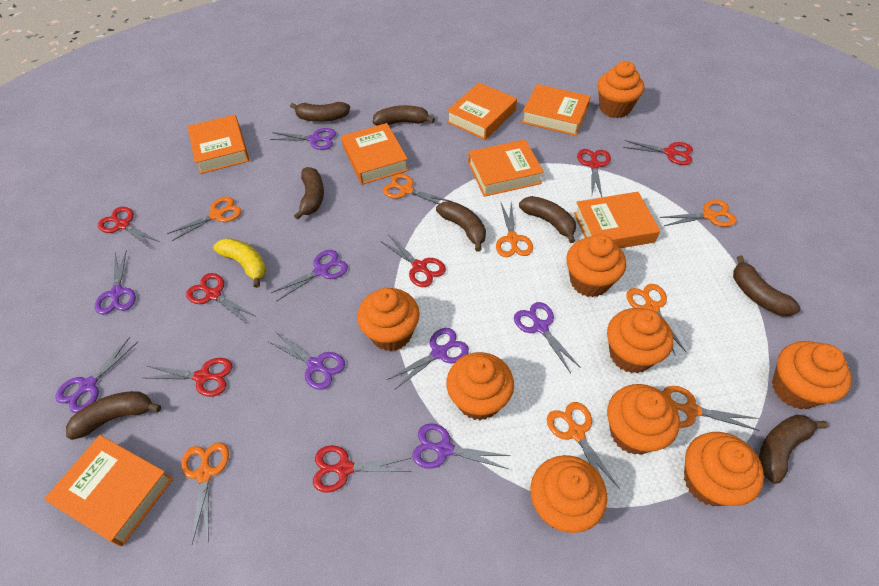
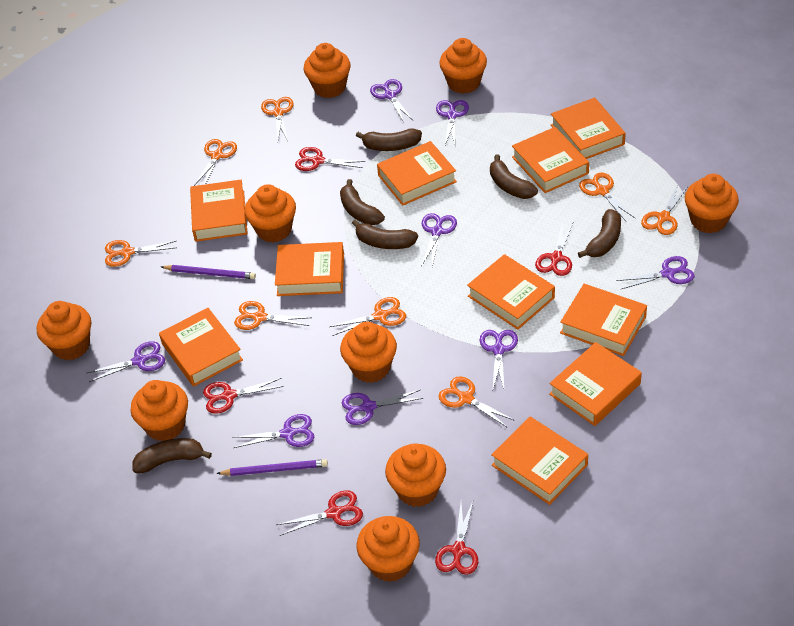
brown banana: 8 -> 6
orange book: 7 -> 10
purple pencil: 0 -> 2
red scissors: 7 -> 5
yellow banana: 1 -> 0

